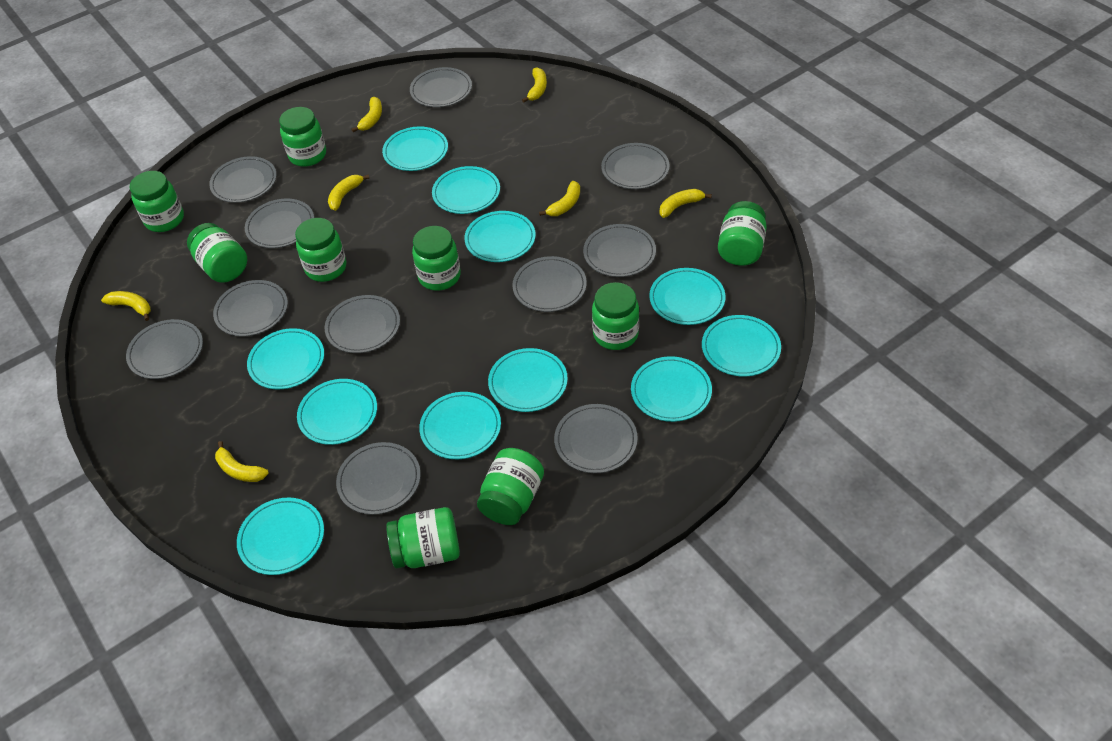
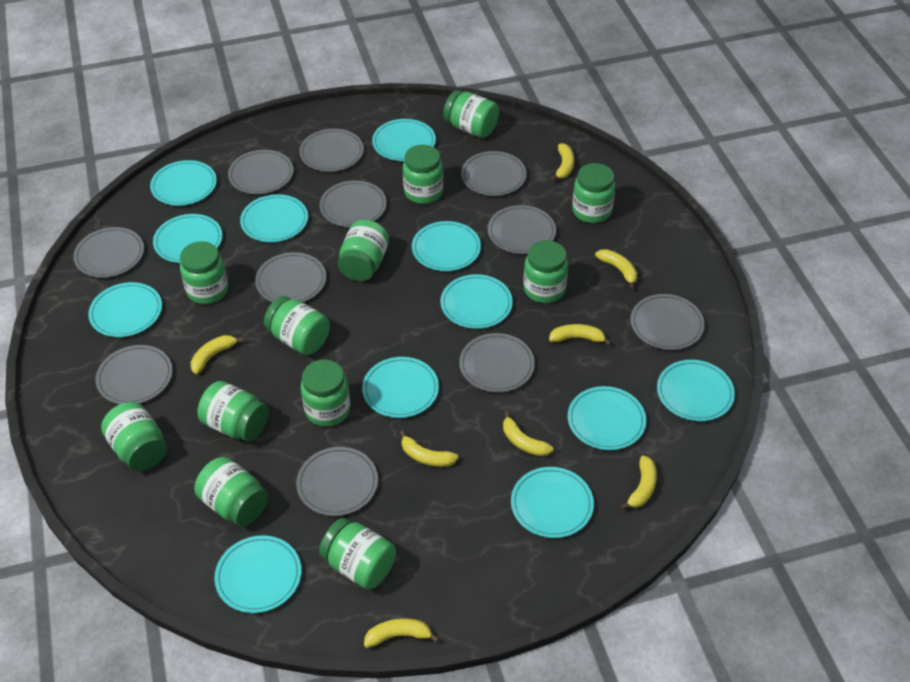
green jar: 9 -> 12
turquoise plate: 11 -> 12
yellow banana: 7 -> 8

